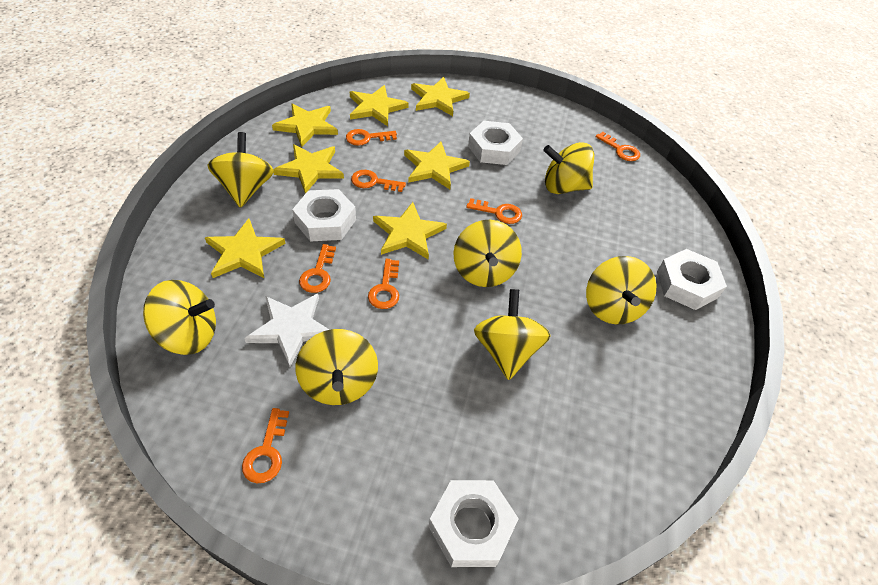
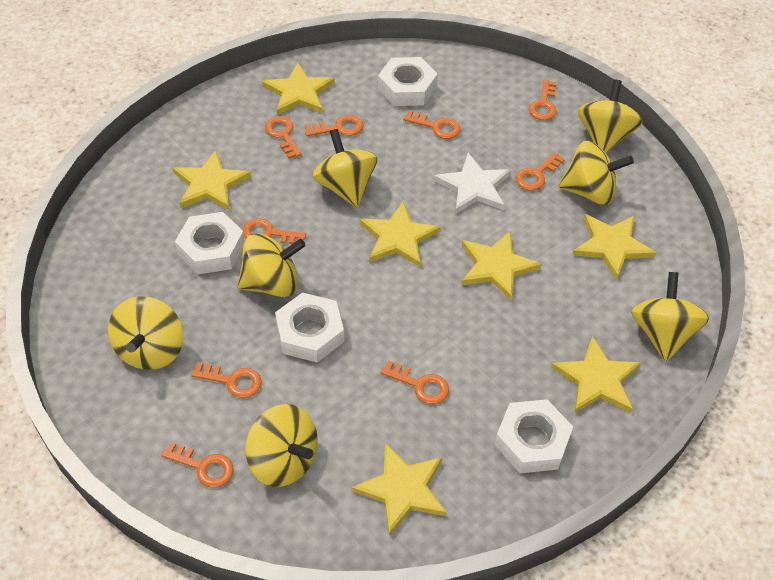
orange key: 7 -> 9

